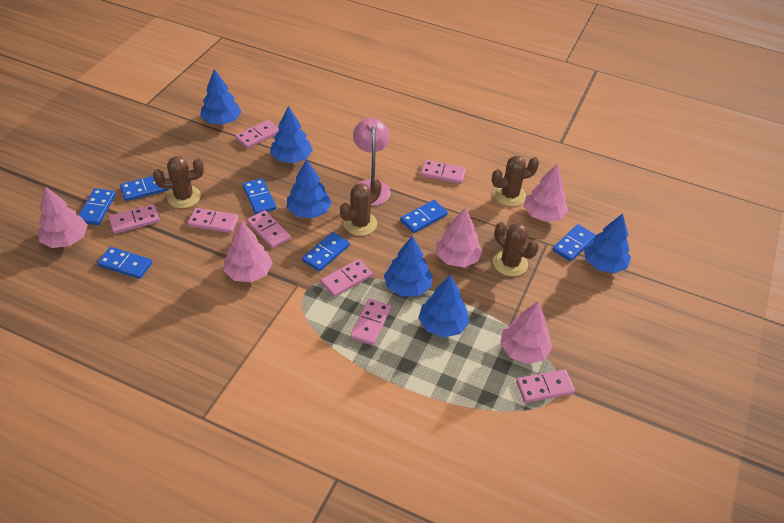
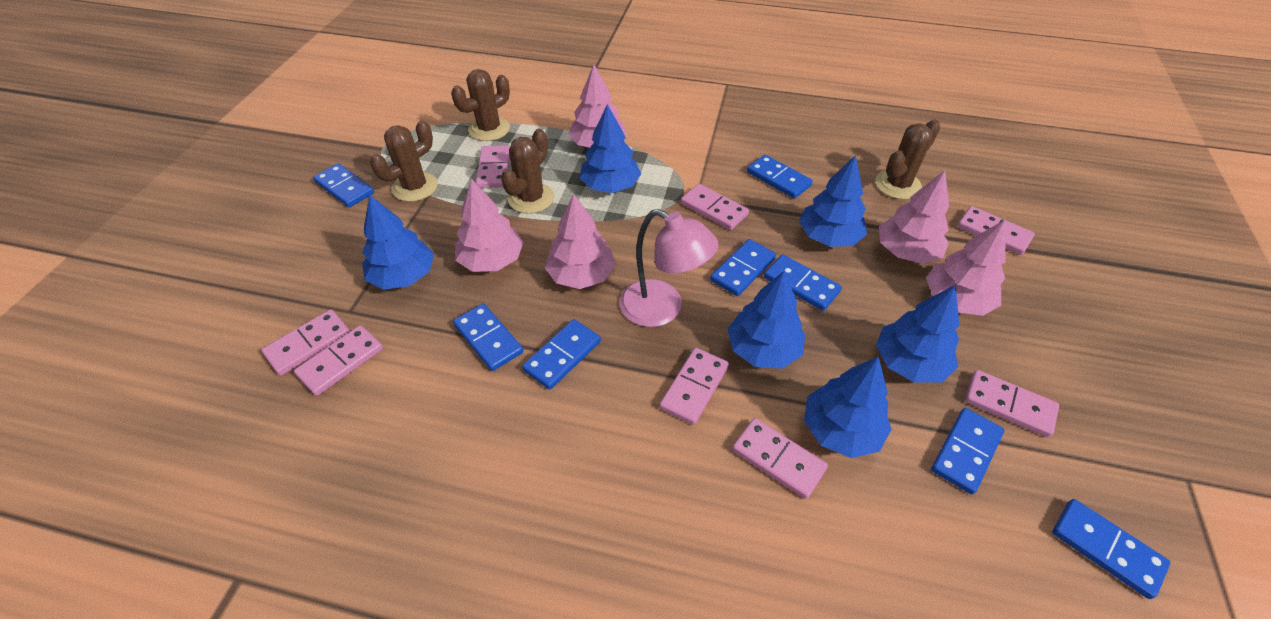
blue domino: 7 -> 8

